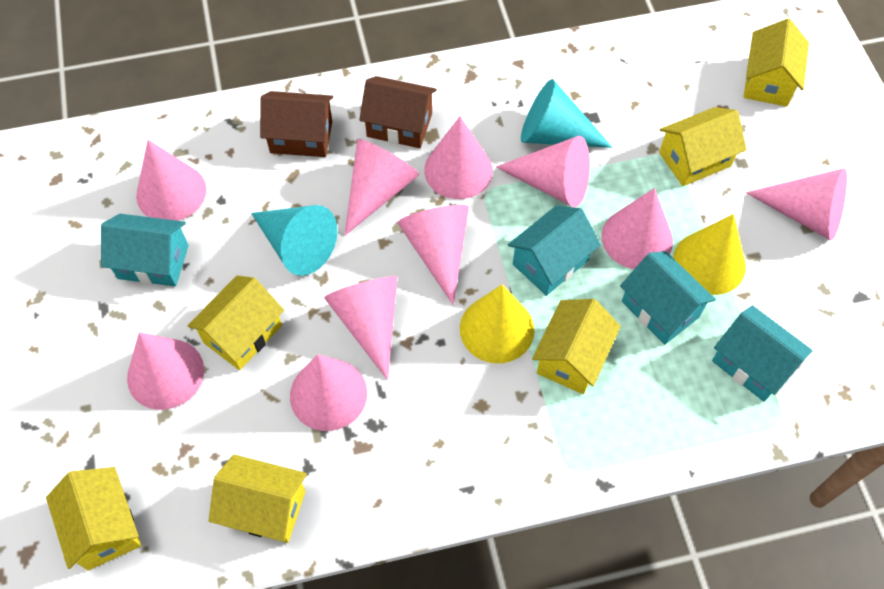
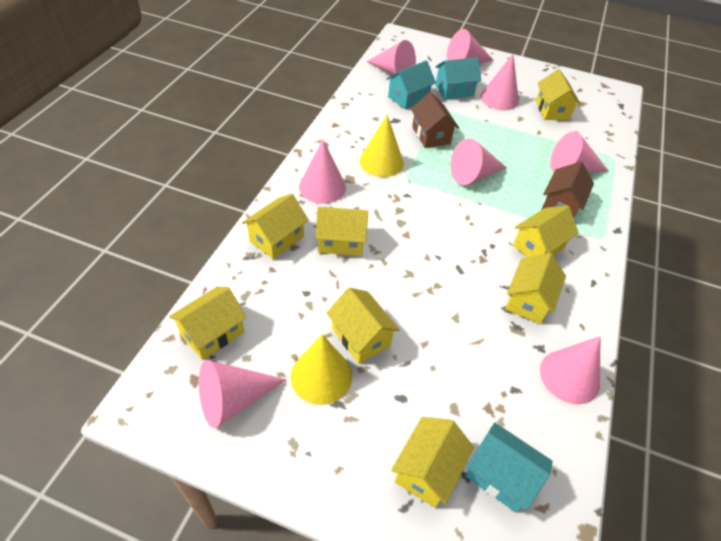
pink cone: 10 -> 8
turquoise cone: 2 -> 0
turquoise house: 4 -> 3
yellow house: 6 -> 8

